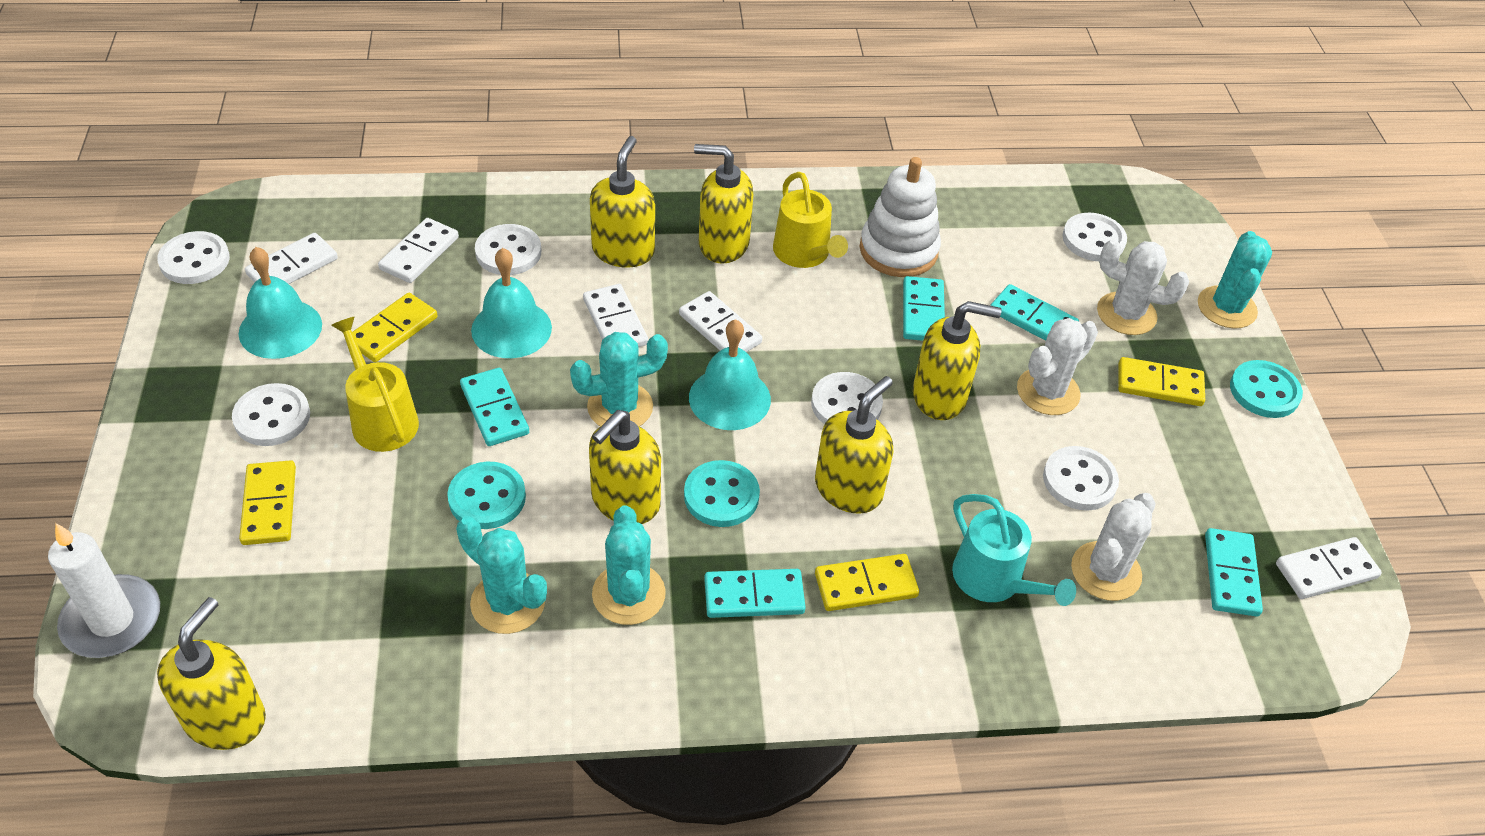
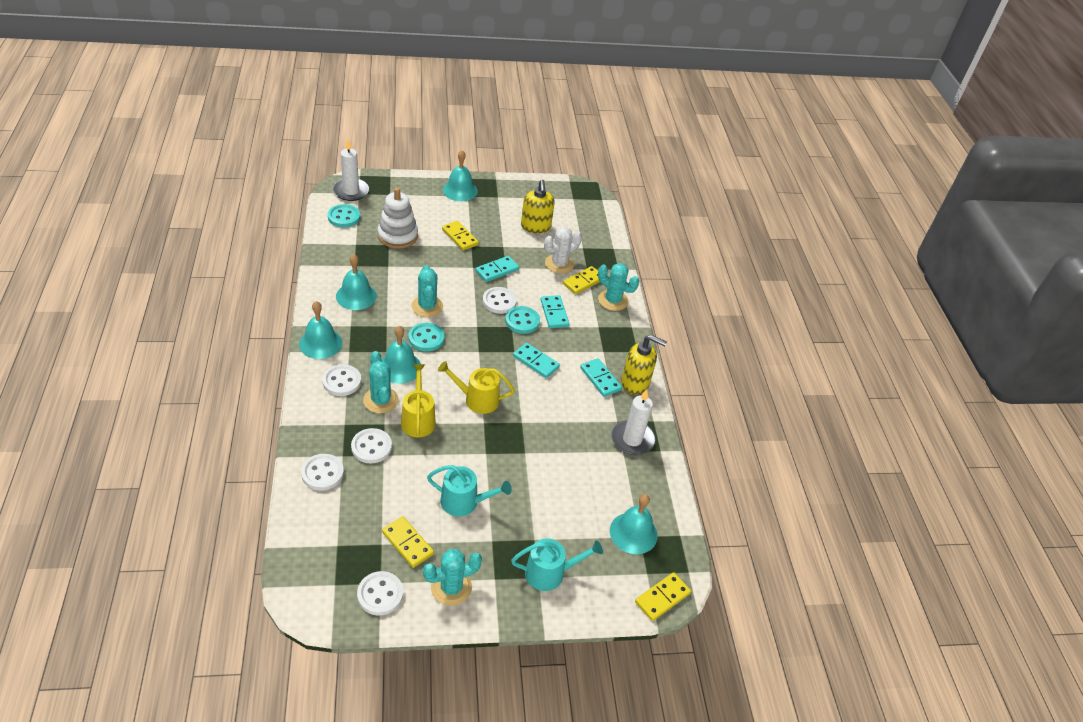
turquoise bell: 3 -> 5
turquoise domino: 5 -> 4
turquoise watering can: 1 -> 2
white button: 6 -> 5
white cactus: 3 -> 1
white candle: 1 -> 2
white domino: 5 -> 0
yellow soap dispenser: 6 -> 2

